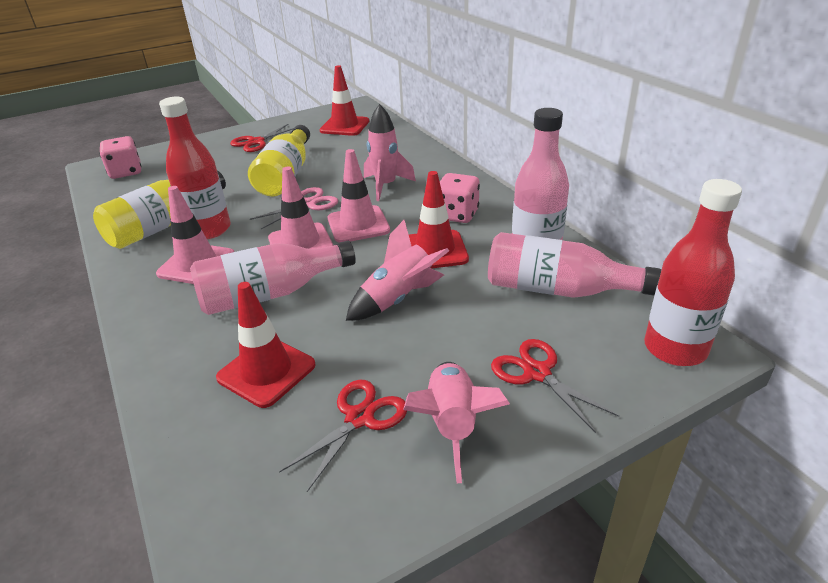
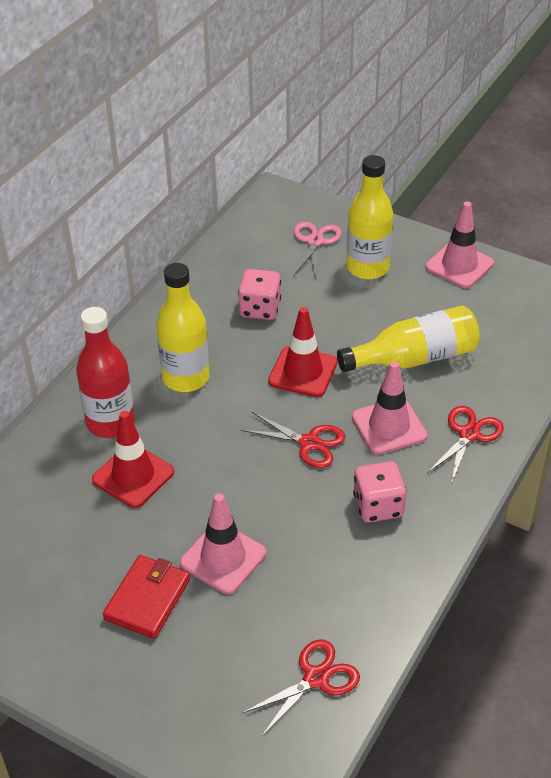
pink bottle: 3 -> 0
pink rocket: 3 -> 0
red bottle: 2 -> 1
red traffic cone: 3 -> 2
red wallet: 0 -> 1
yellow bottle: 2 -> 3

